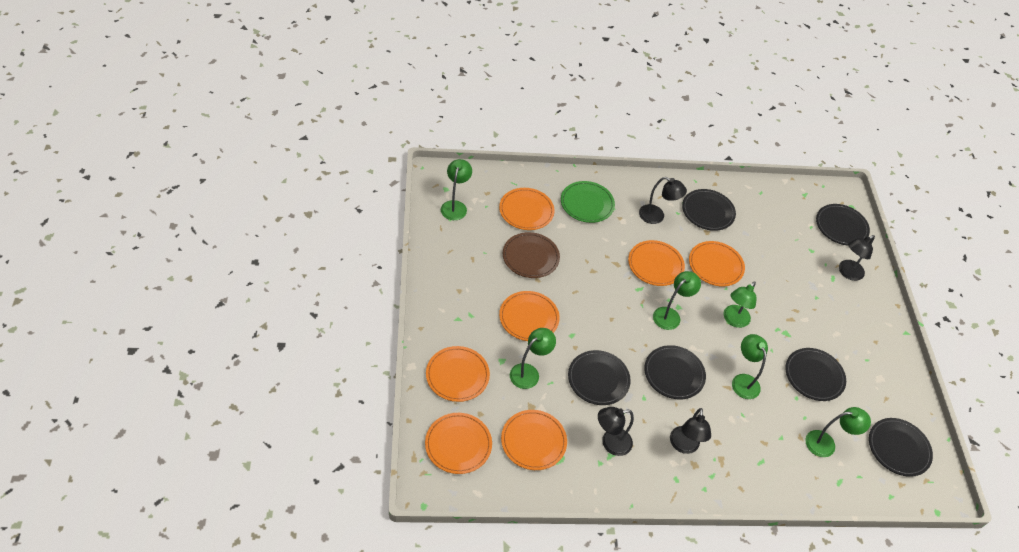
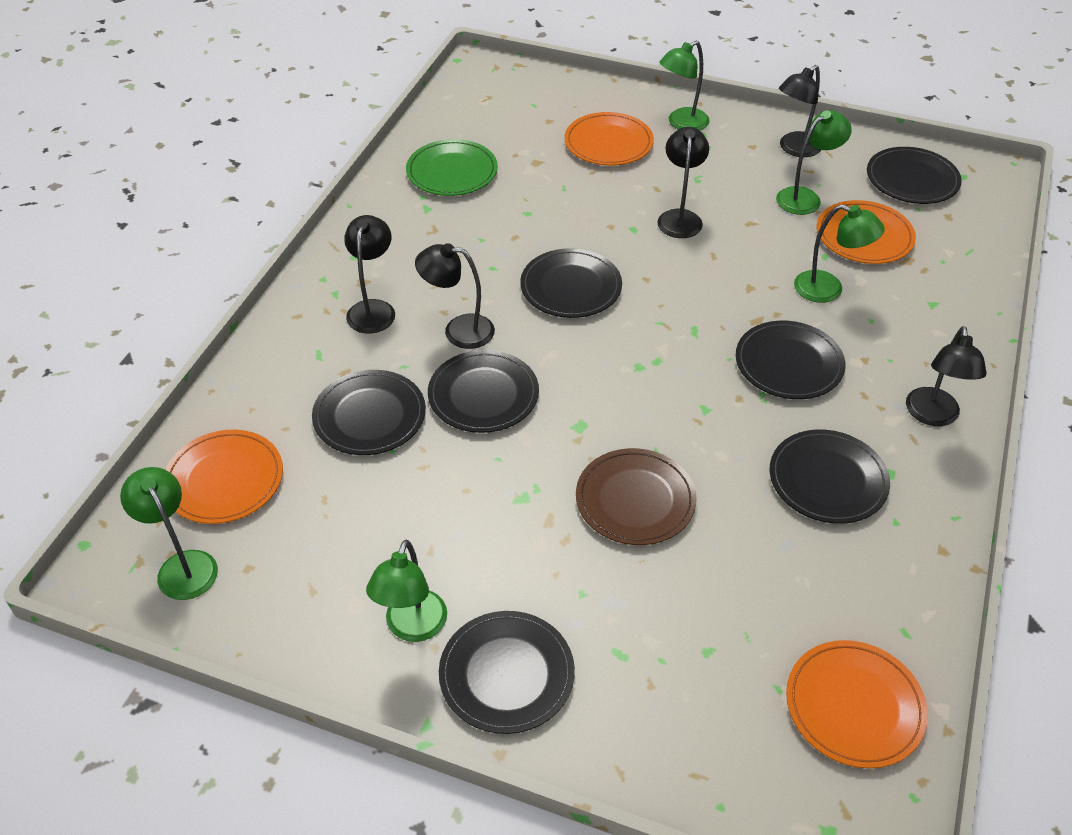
black lamp: 4 -> 5
black plate: 6 -> 7
green lamp: 6 -> 5
orange plate: 7 -> 4

